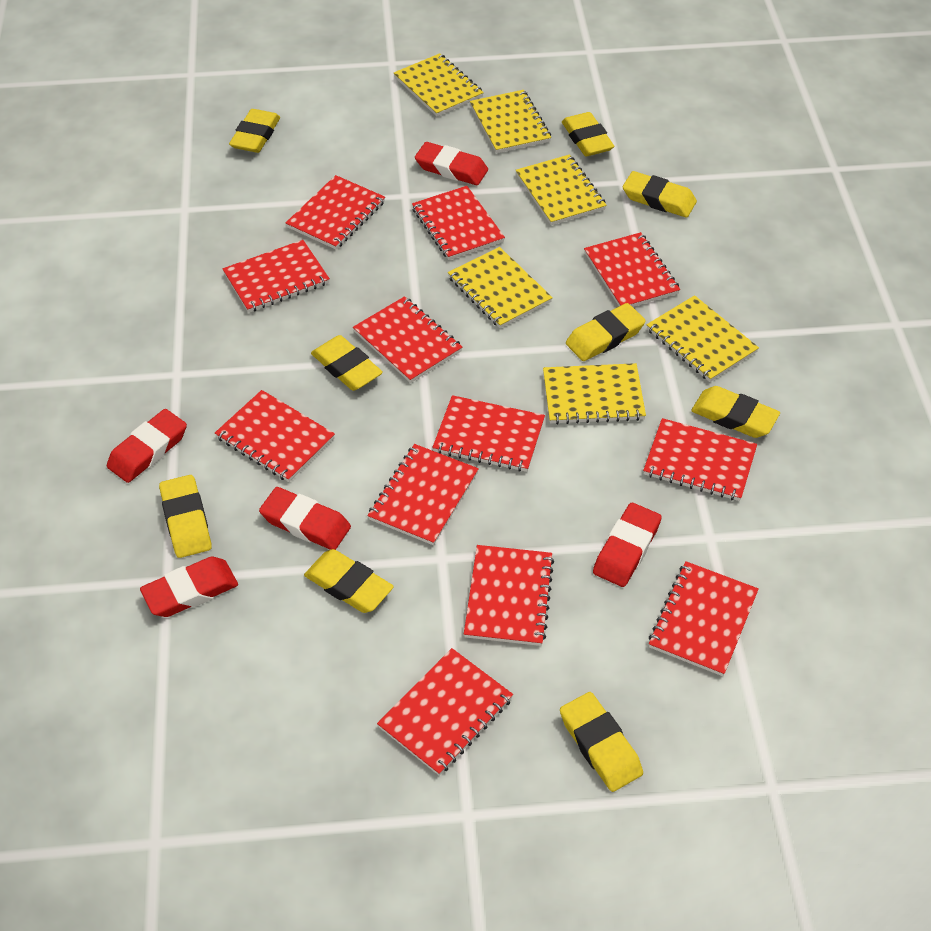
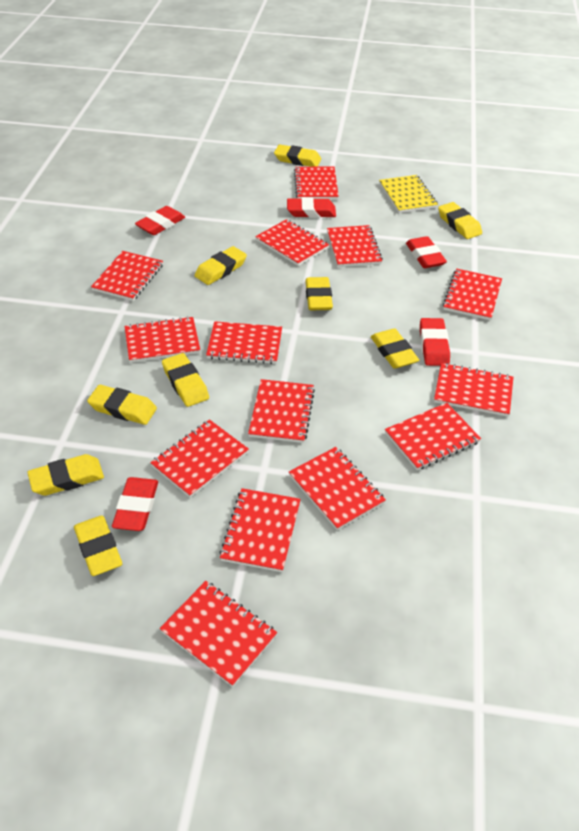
red notebook: 12 -> 14
yellow notebook: 6 -> 1

